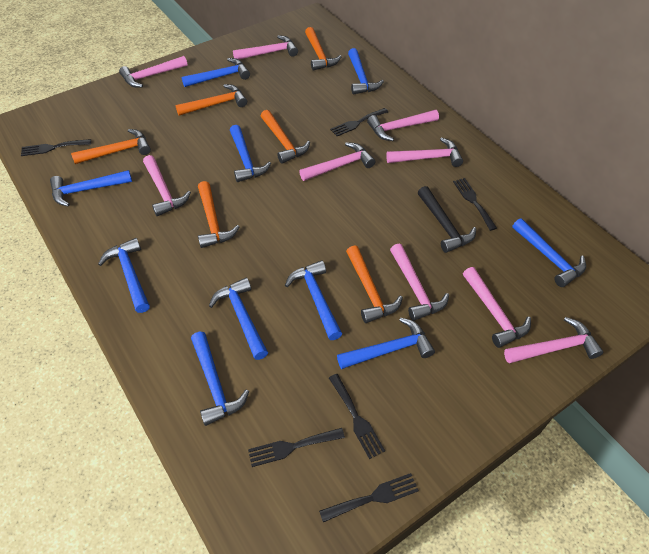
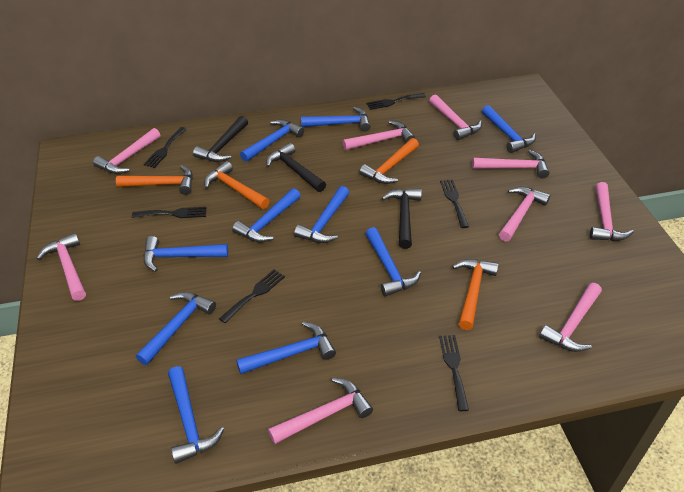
black hammer: 1 -> 3
orange hammer: 6 -> 4

